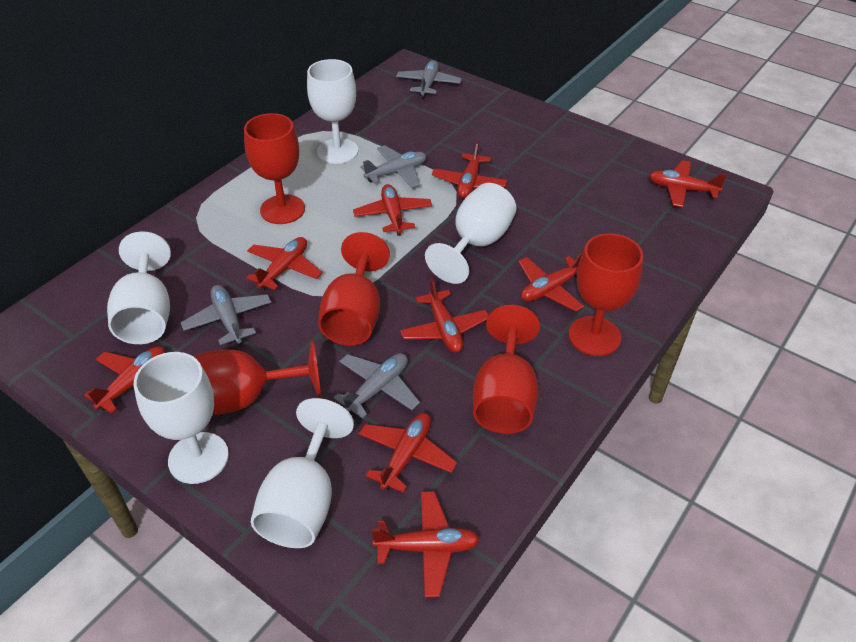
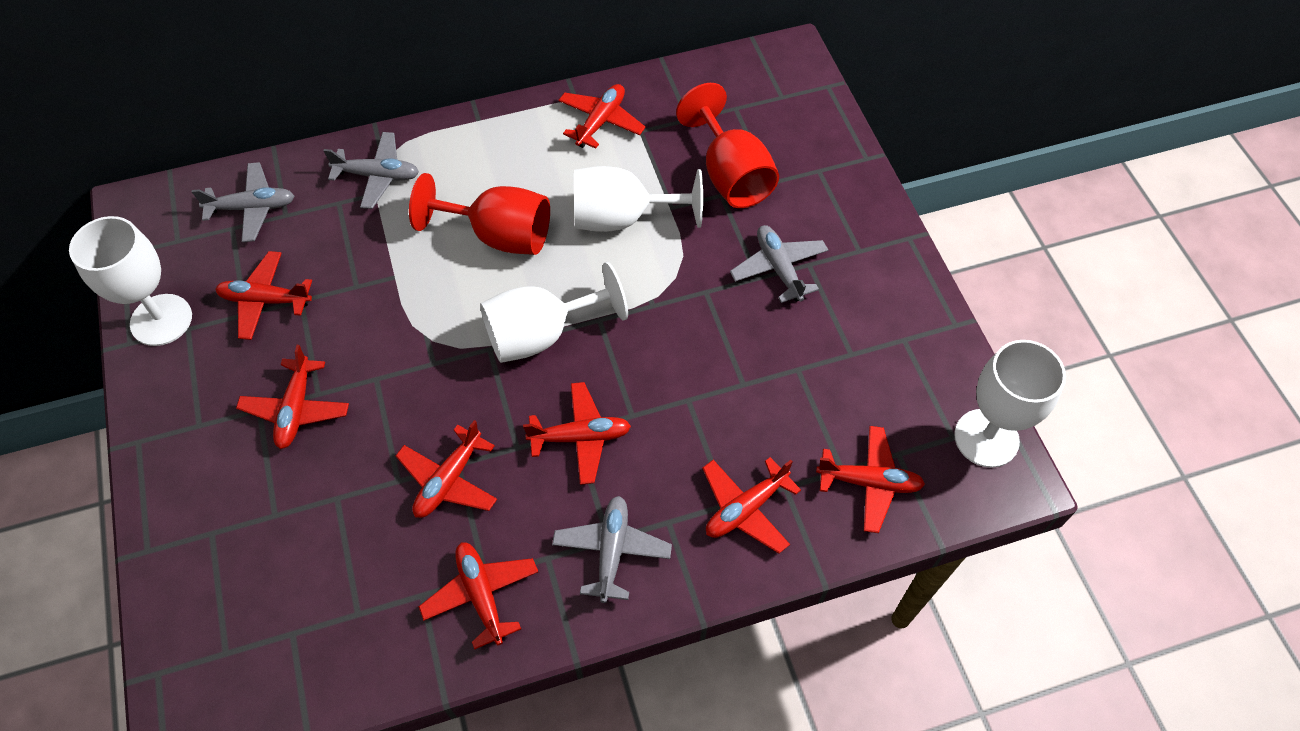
red goblet: 5 -> 2
red plane: 9 -> 8
white goblet: 5 -> 4

